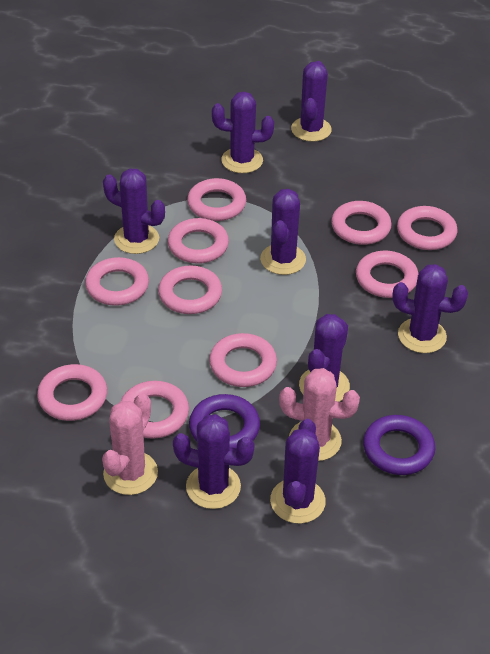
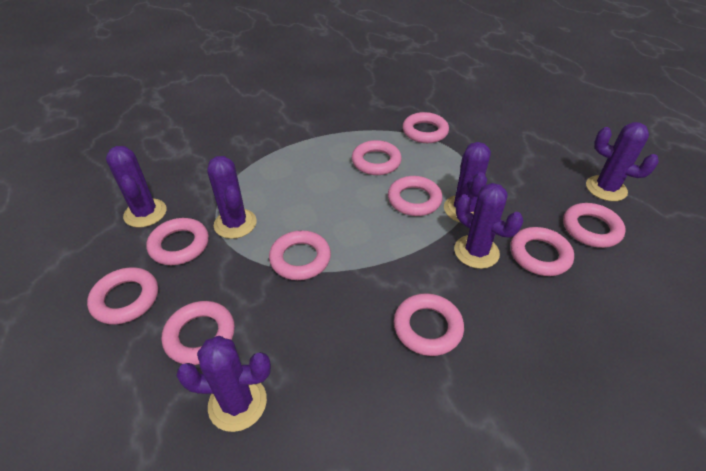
pink cactus: 2 -> 0
purple cactus: 8 -> 6
purple ring: 2 -> 0

